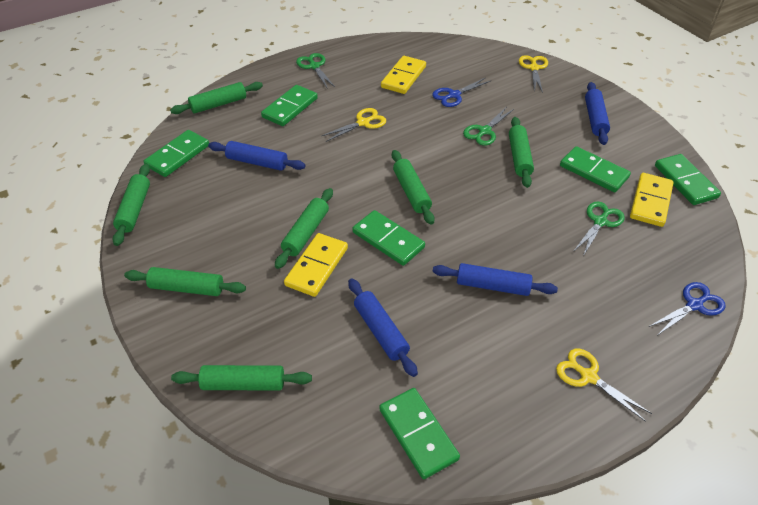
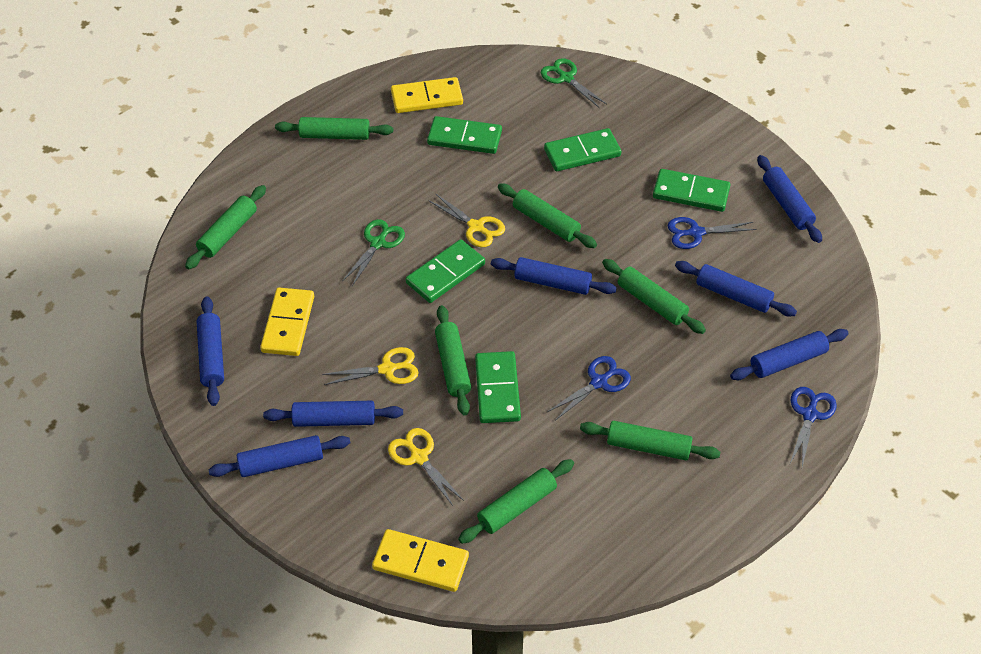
blue rolling pin: 4 -> 7
blue scissors: 2 -> 3
green domino: 6 -> 5
green scissors: 3 -> 2

